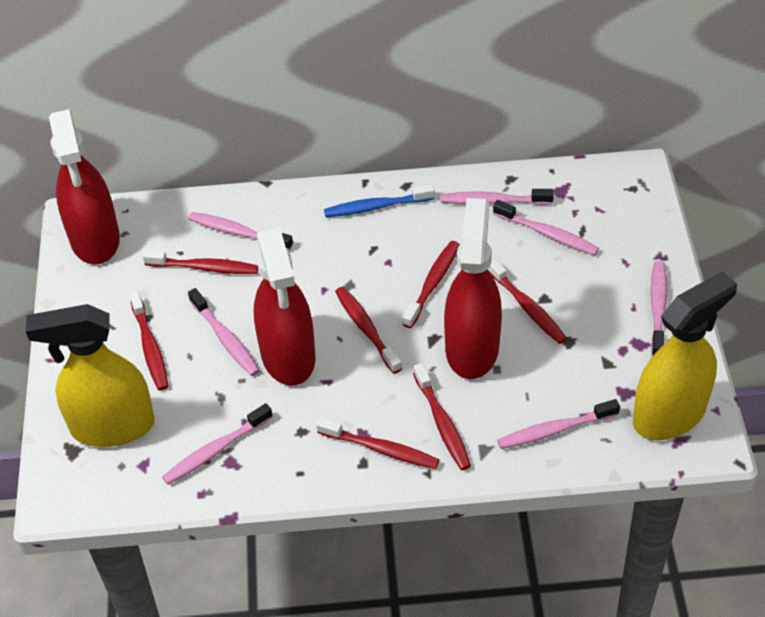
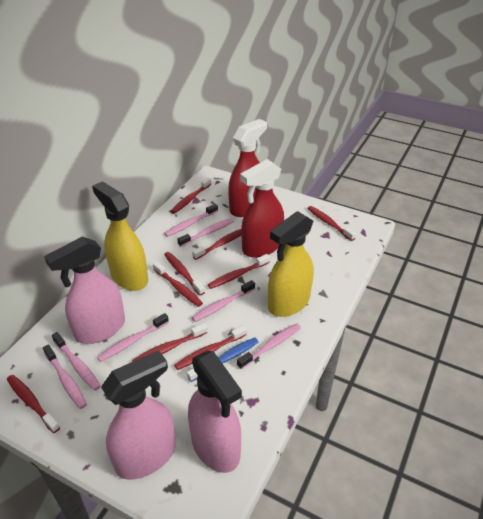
pink spray bottle: 0 -> 3
red spray bottle: 3 -> 2
red toothbrush: 7 -> 9

